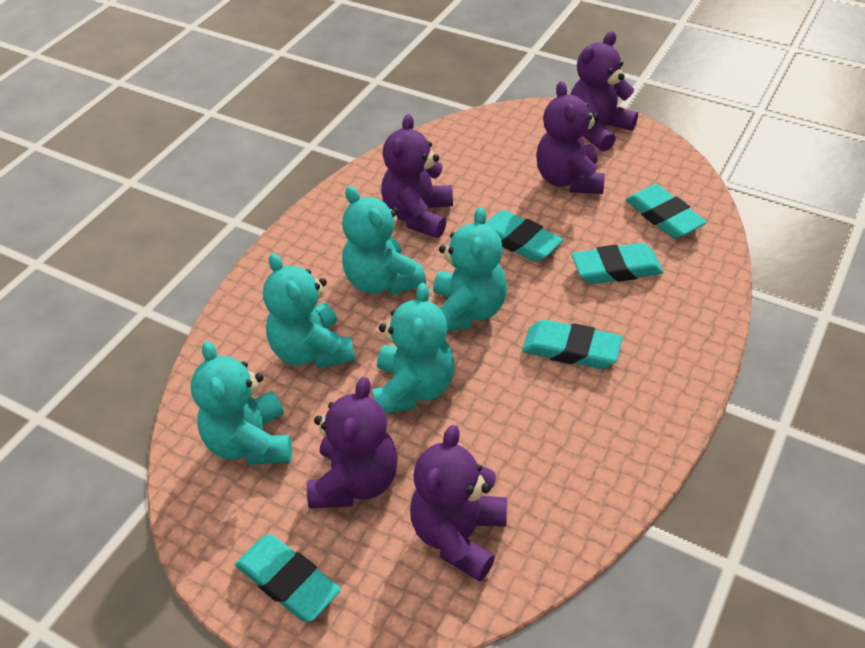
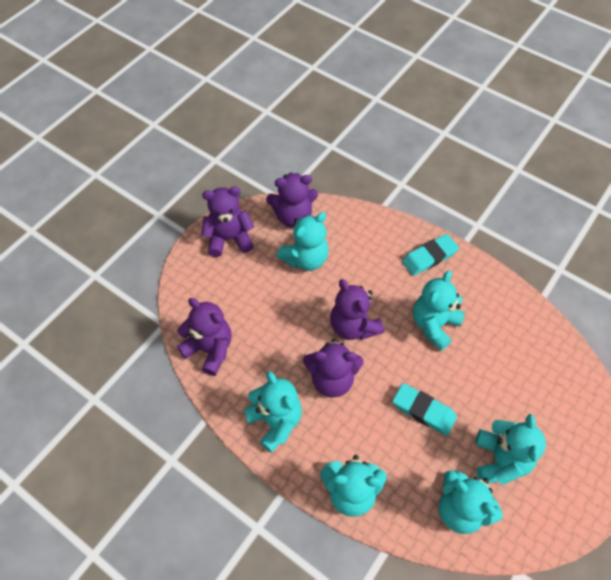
turquoise eraser: 5 -> 2
turquoise teddy bear: 5 -> 6

